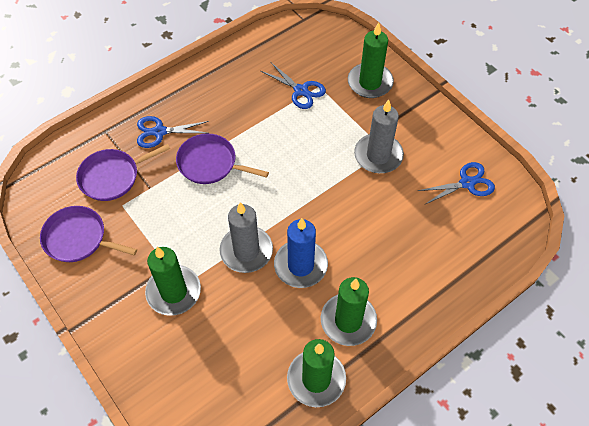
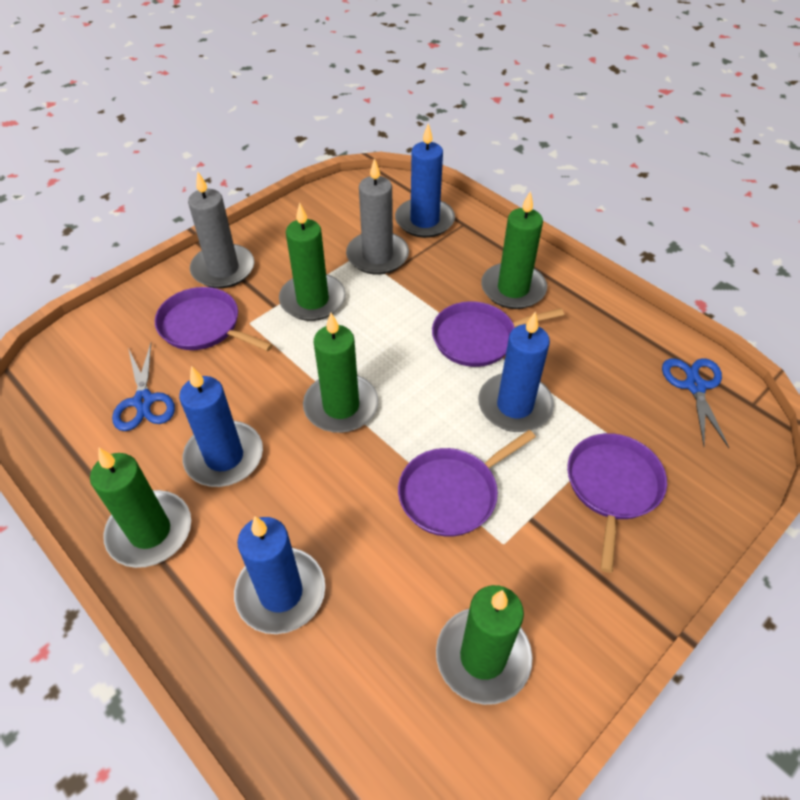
blue candle: 1 -> 4
blue scissors: 3 -> 2
green candle: 4 -> 5
purple pan: 3 -> 4

